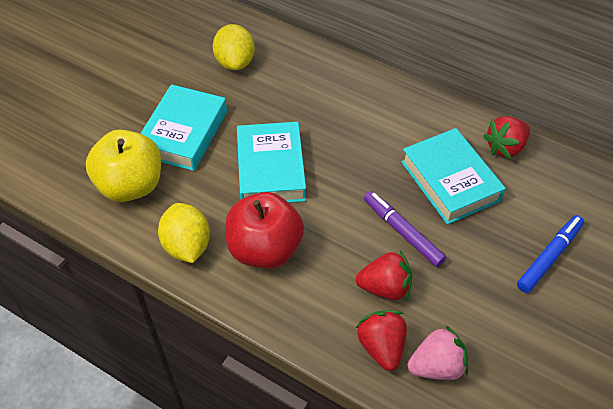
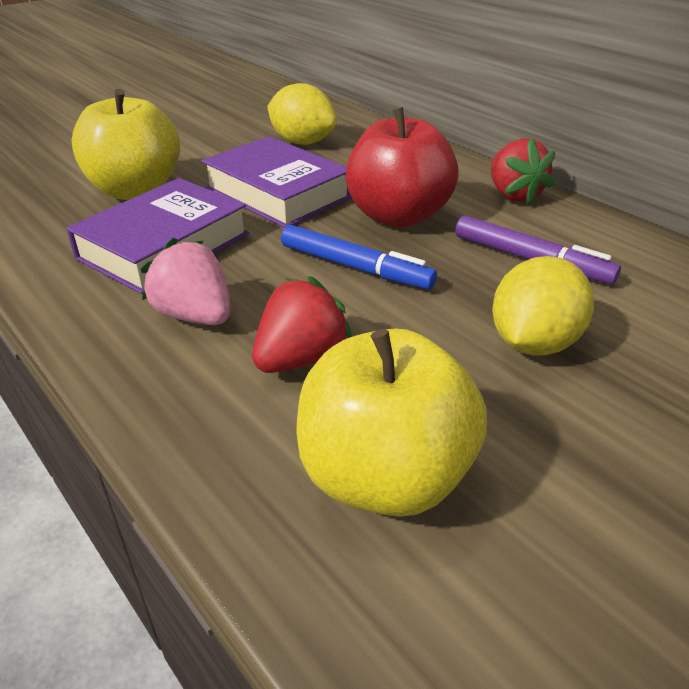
purple book: 0 -> 2
red strawberry: 3 -> 2
turquoise book: 3 -> 0
yellow apple: 1 -> 2

